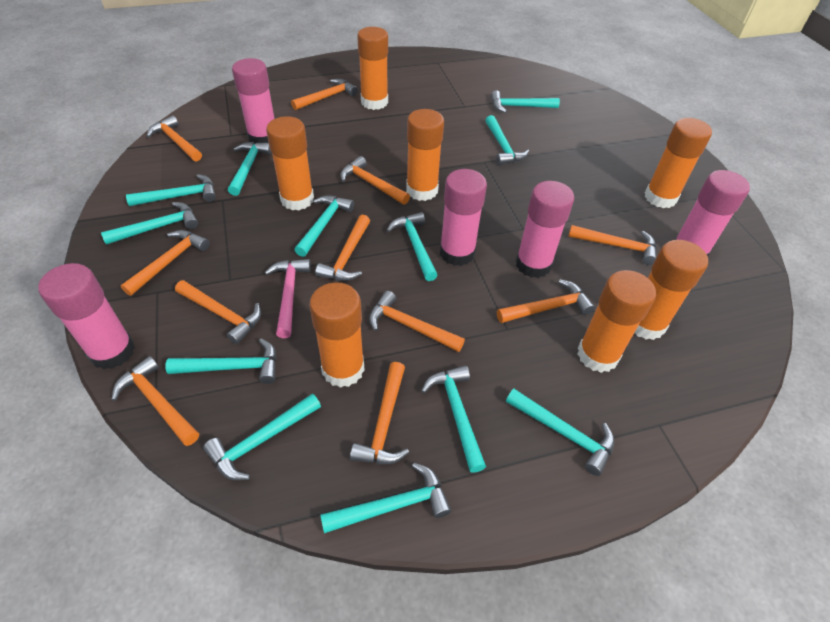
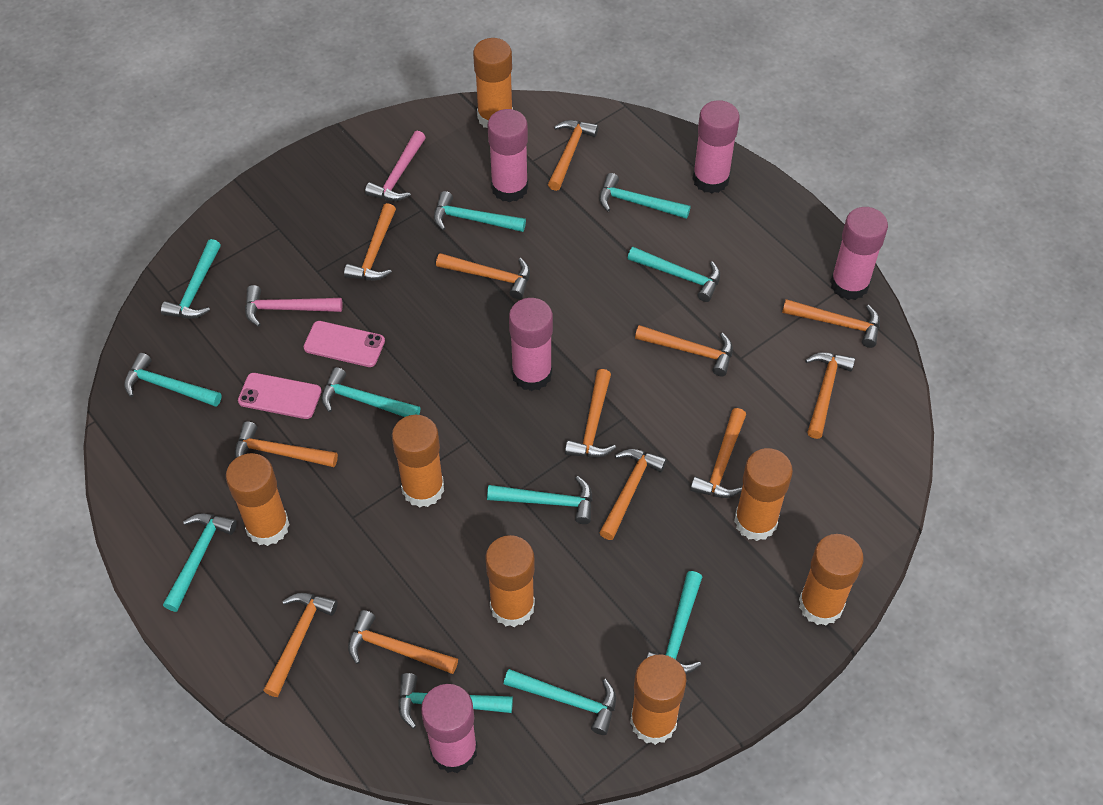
orange hammer: 11 -> 12
pink hammer: 1 -> 2
pink phone: 0 -> 2
turquoise hammer: 12 -> 11

